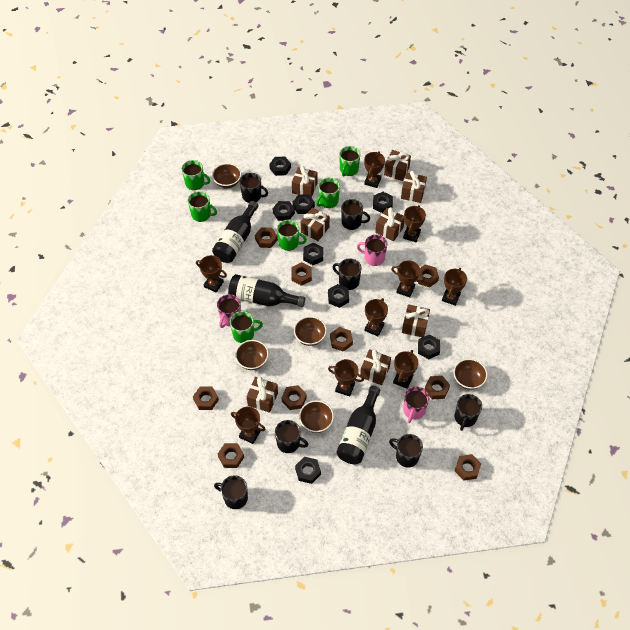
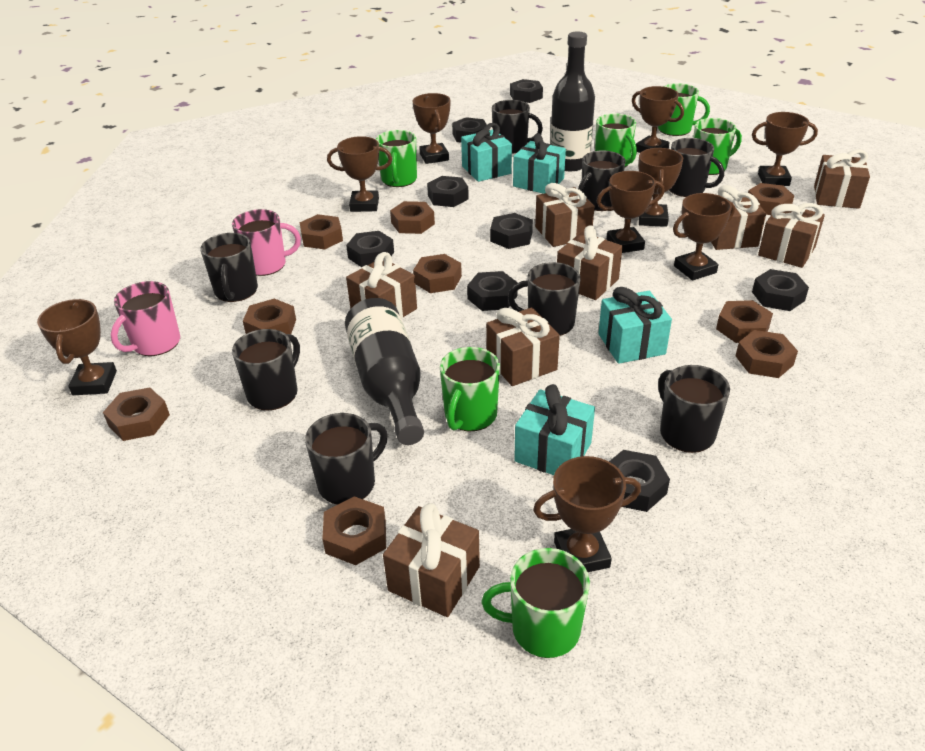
black bottle: 3 -> 2
black mug: 7 -> 8
brown bowl: 5 -> 0
pink mug: 3 -> 2
turquoise gift: 0 -> 4

